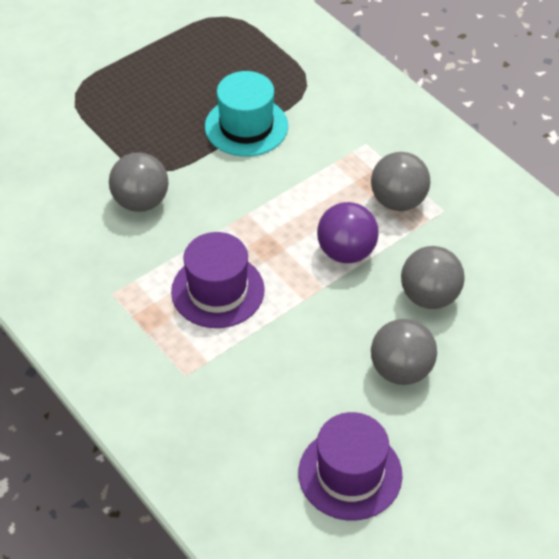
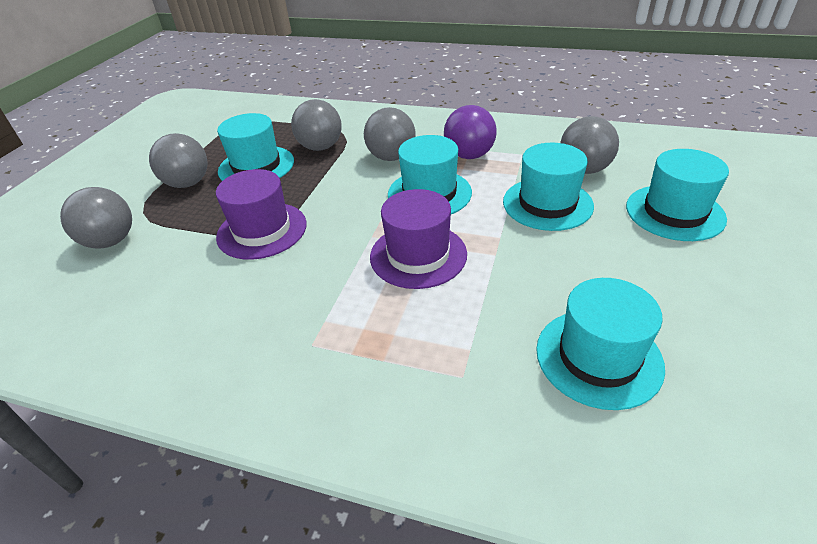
grey ball: 4 -> 5
turquoise hat: 1 -> 5

